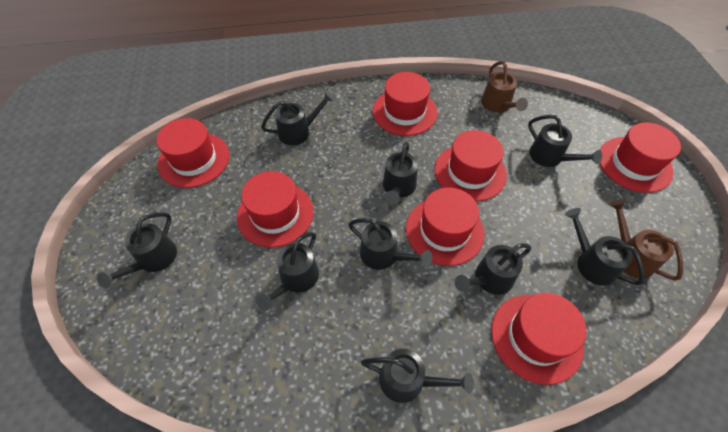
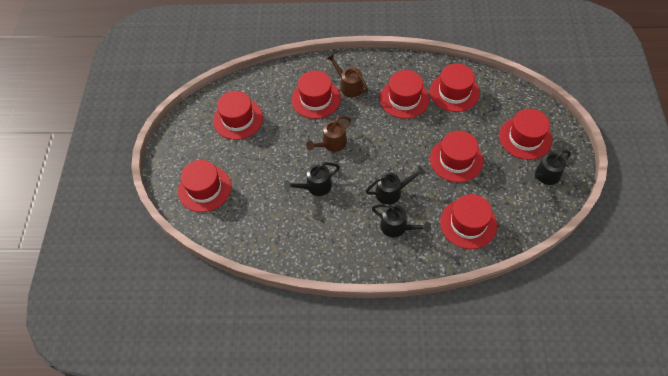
black watering can: 9 -> 4
red hat: 7 -> 8

